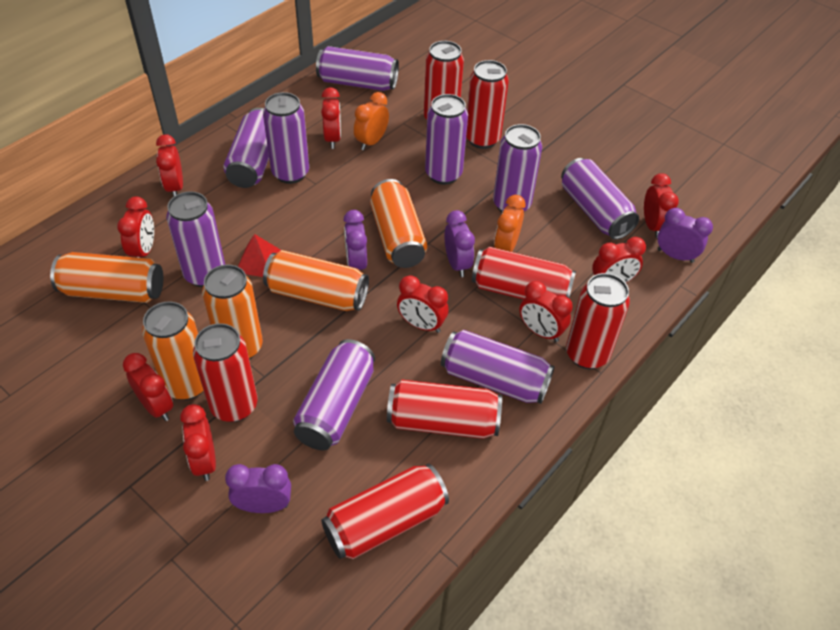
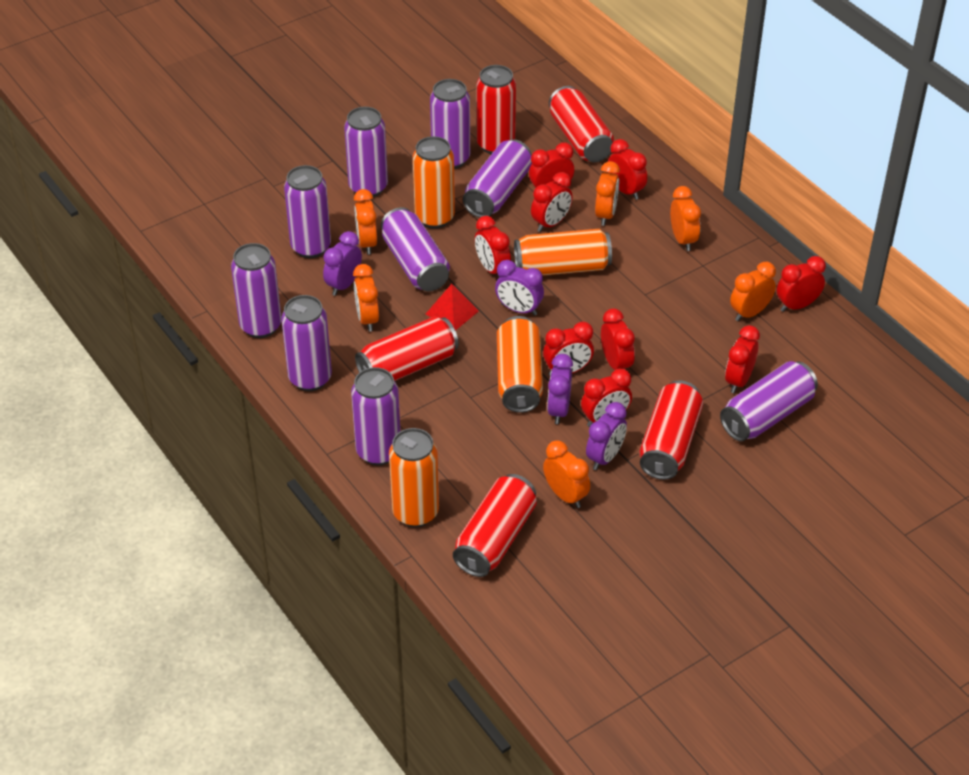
orange can: 5 -> 4
orange clock: 2 -> 6
red can: 7 -> 5

